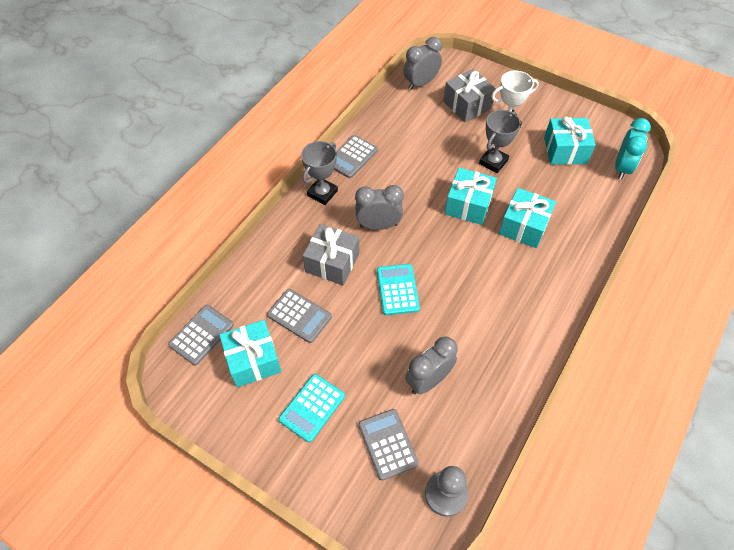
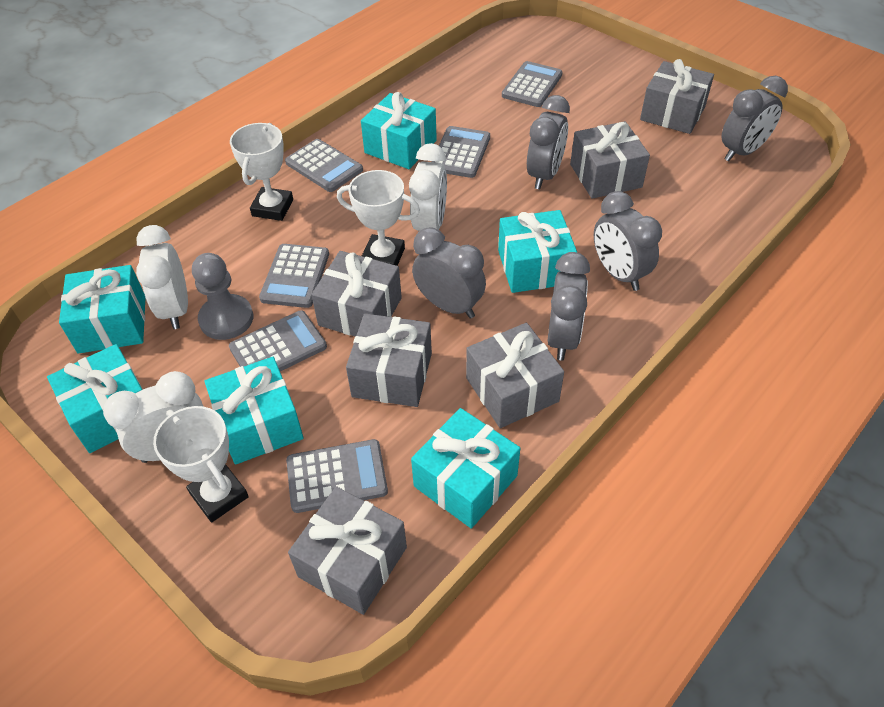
grey calculator: 4 -> 6
grey clock: 3 -> 5
grey gift: 2 -> 6
grey trophy: 2 -> 0
turquoise calculator: 2 -> 0
turquoise clock: 1 -> 0
turquoise gift: 4 -> 6
white clock: 0 -> 3
white trophy: 1 -> 3

